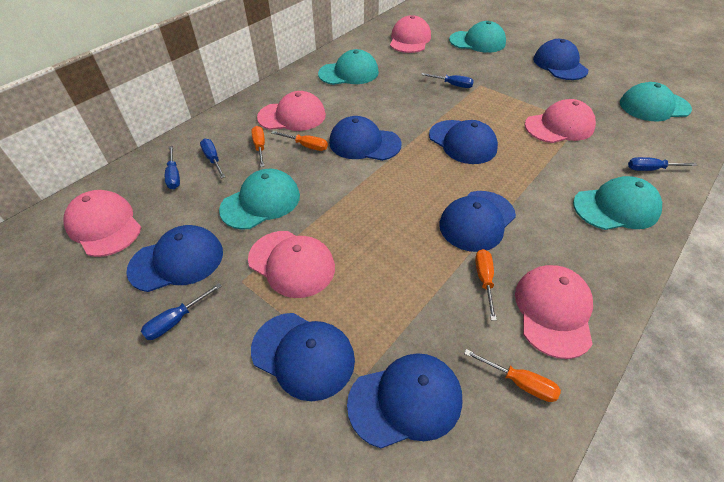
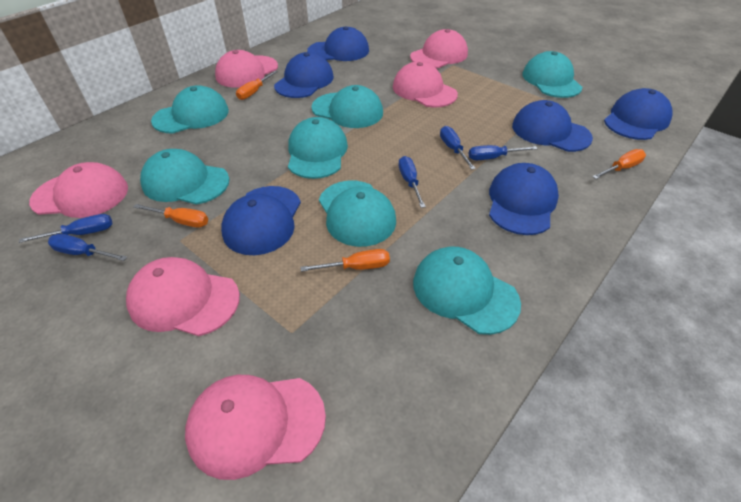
blue cap: 7 -> 6
turquoise cap: 5 -> 7

